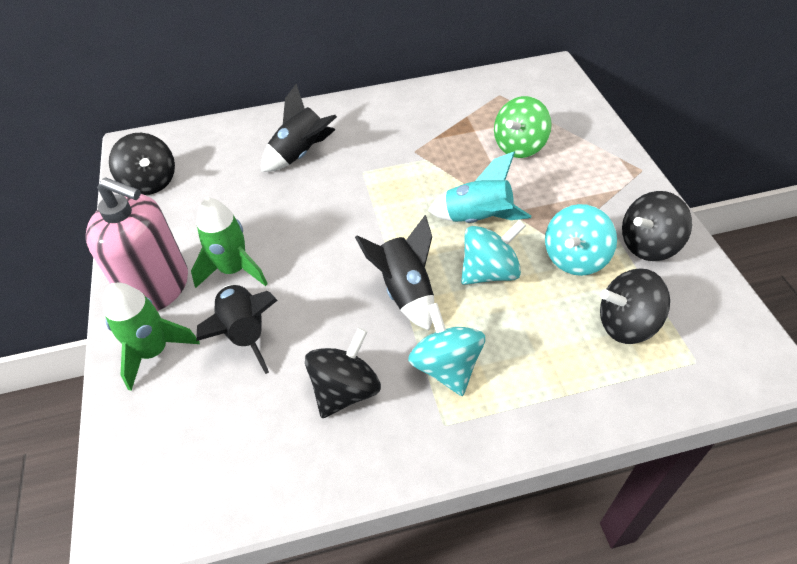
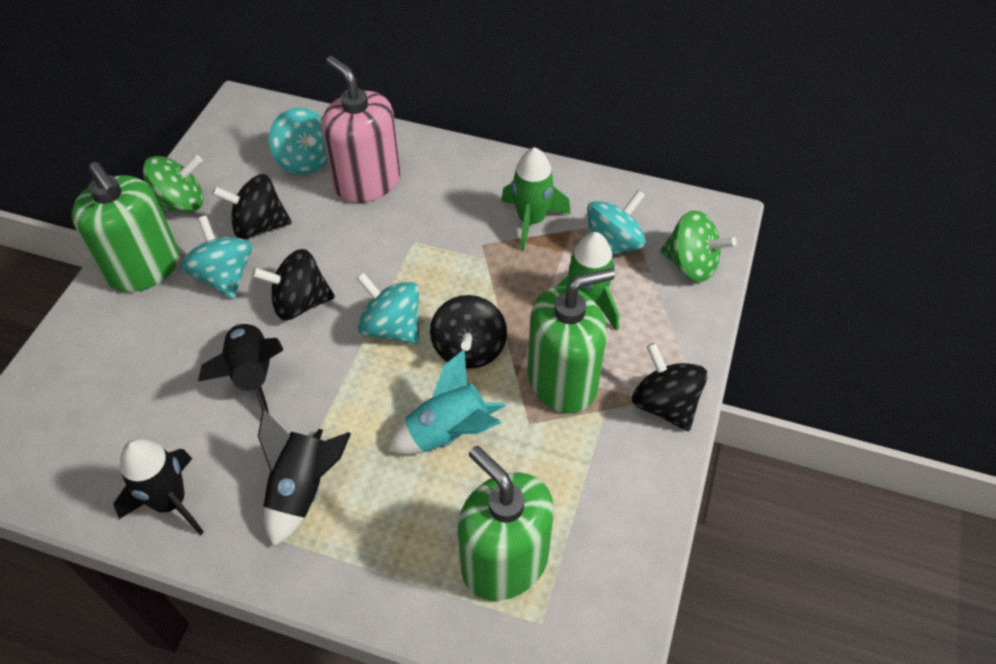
green soap dispenser: 0 -> 3
green spinning top: 1 -> 2
turquoise spinning top: 3 -> 4

